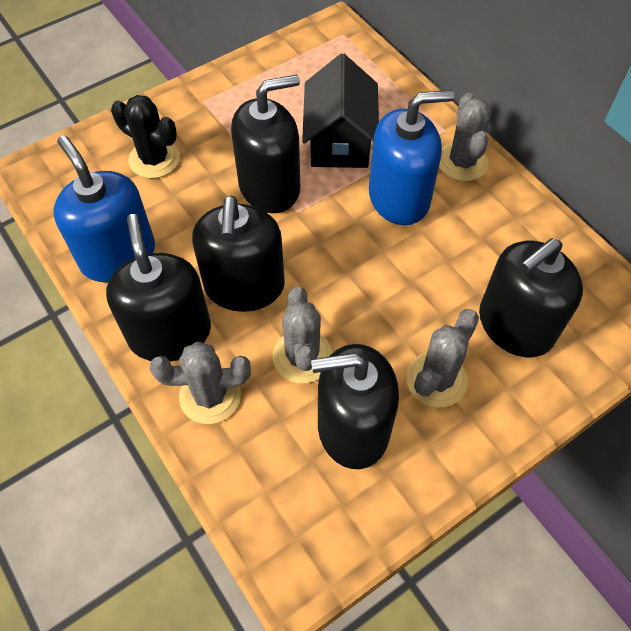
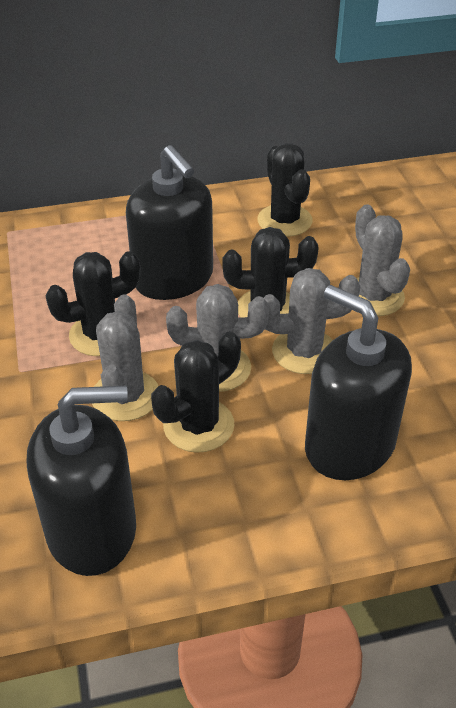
black cactus: 1 -> 4
black house: 1 -> 0
black soap dispenser: 5 -> 3
blue soap dispenser: 2 -> 0

